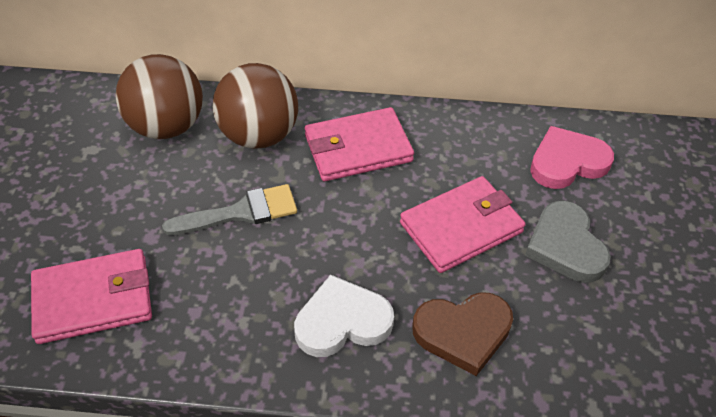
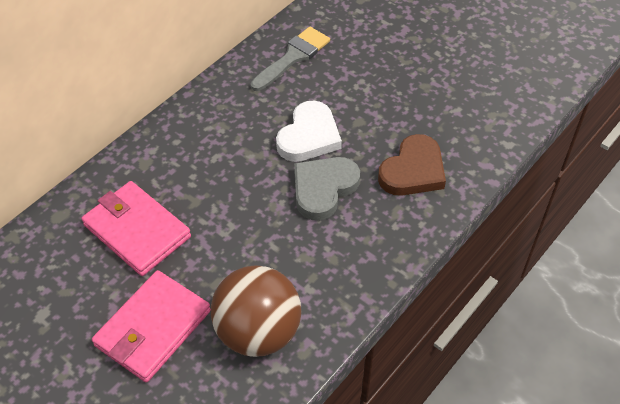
brown ball: 2 -> 1
pink heart: 1 -> 0
pink wallet: 3 -> 2

